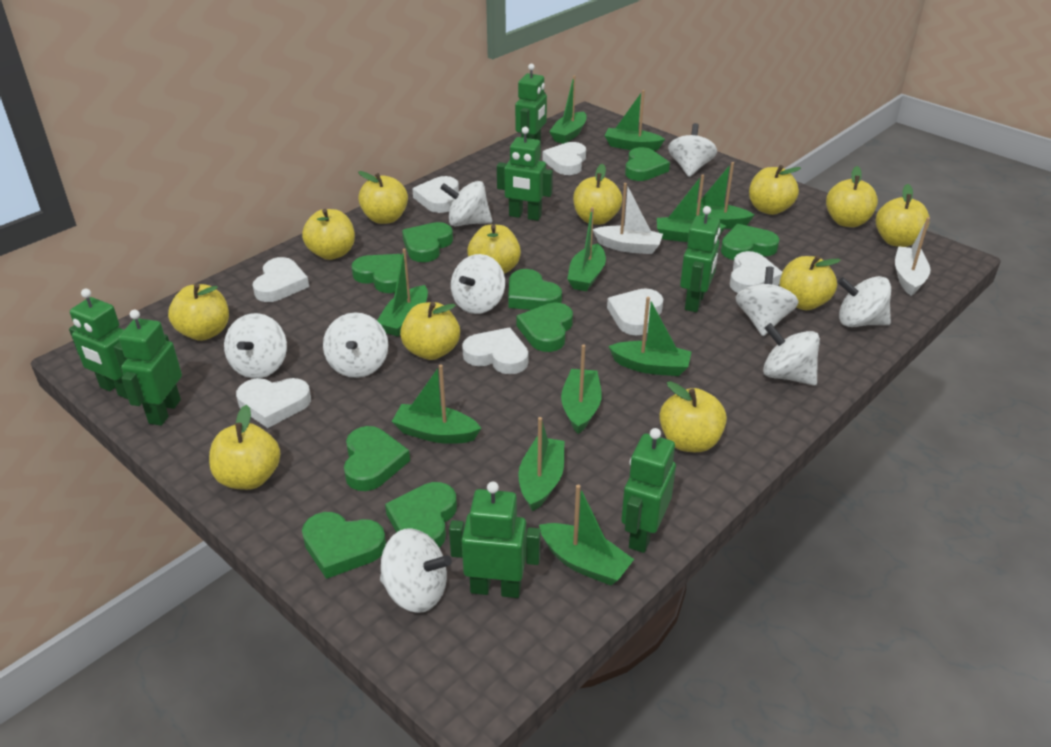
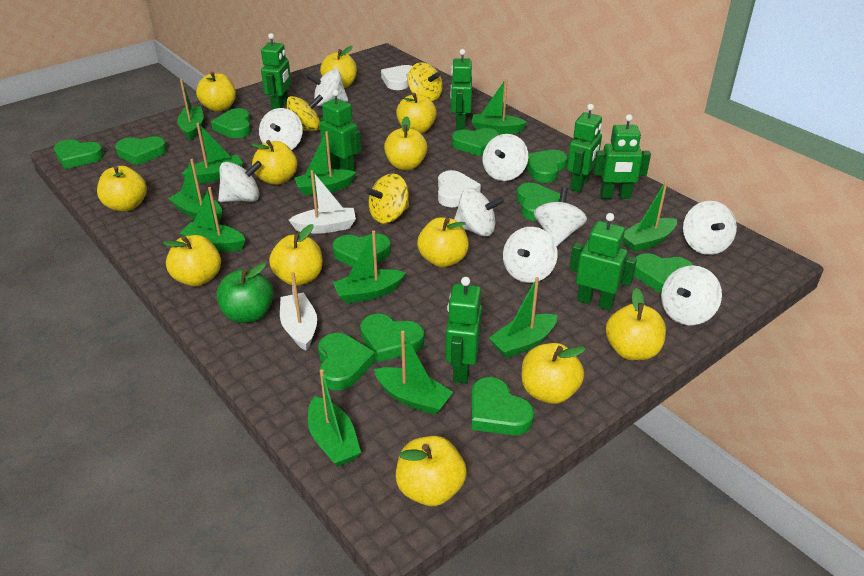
green apple: 0 -> 1
green heart: 9 -> 11
white heart: 7 -> 2
yellow spinning top: 0 -> 3

